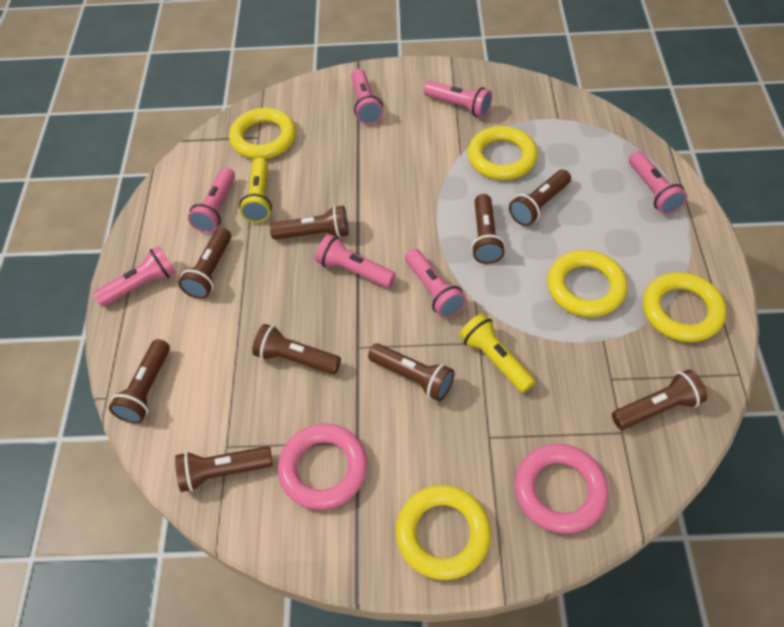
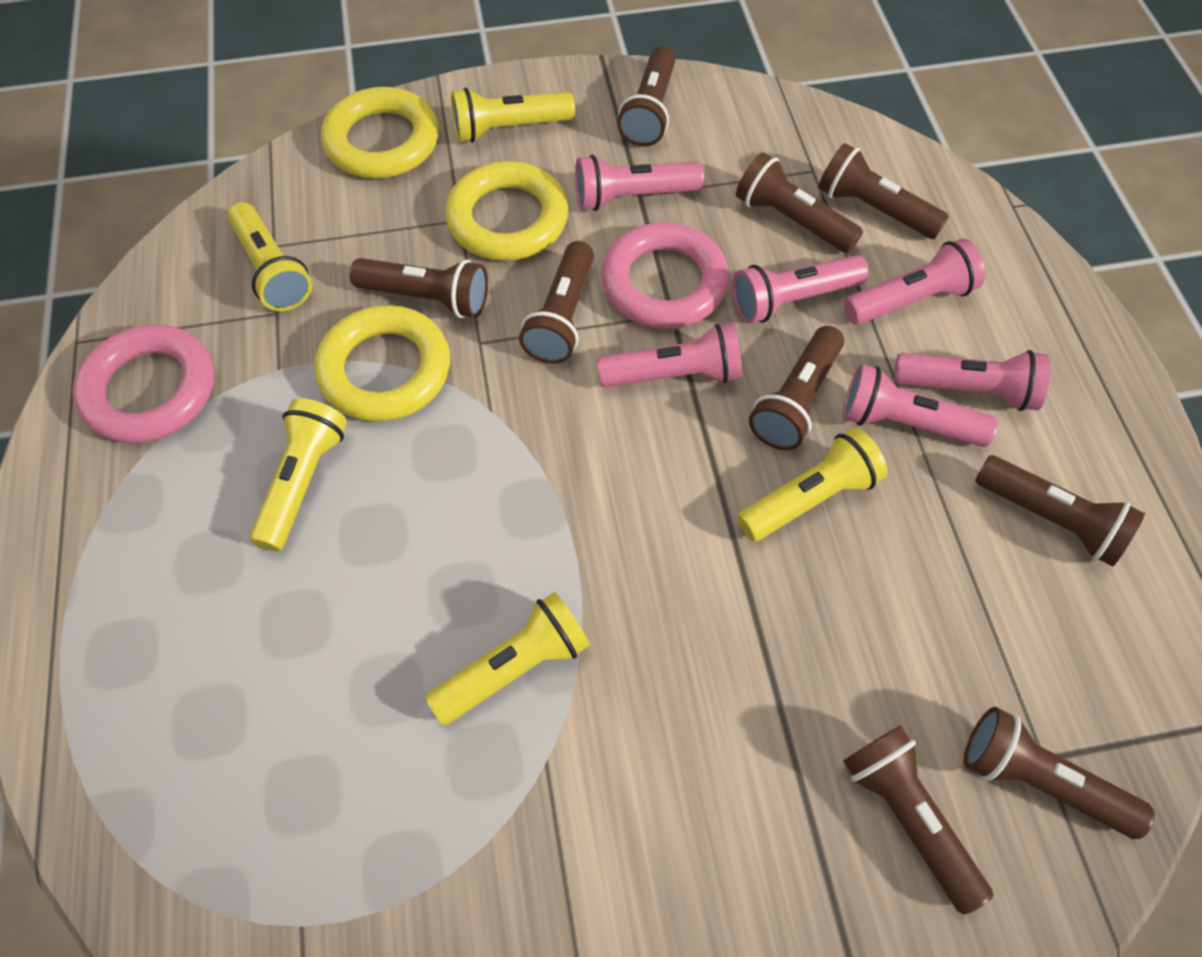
pink flashlight: 7 -> 6
yellow flashlight: 2 -> 5
yellow ring: 5 -> 3

